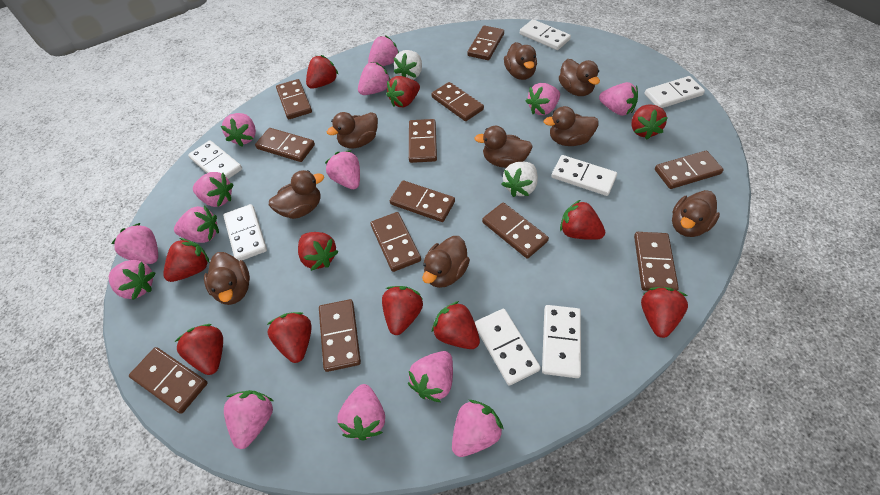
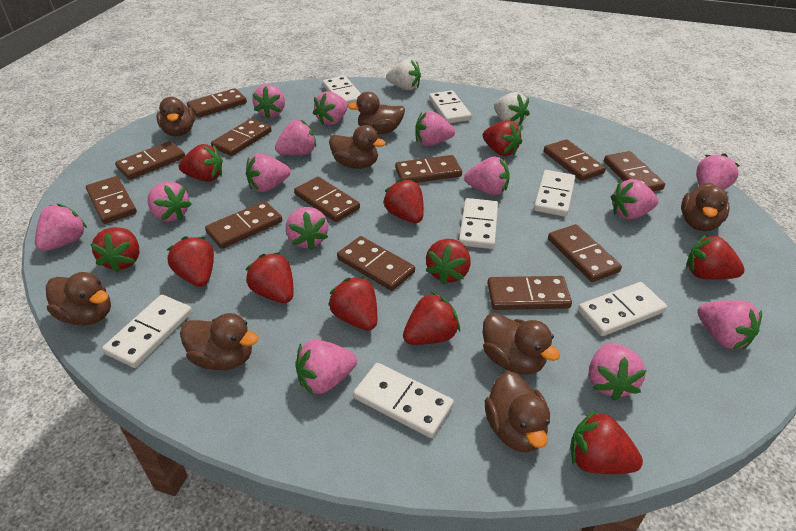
brown duck: 9 -> 8

